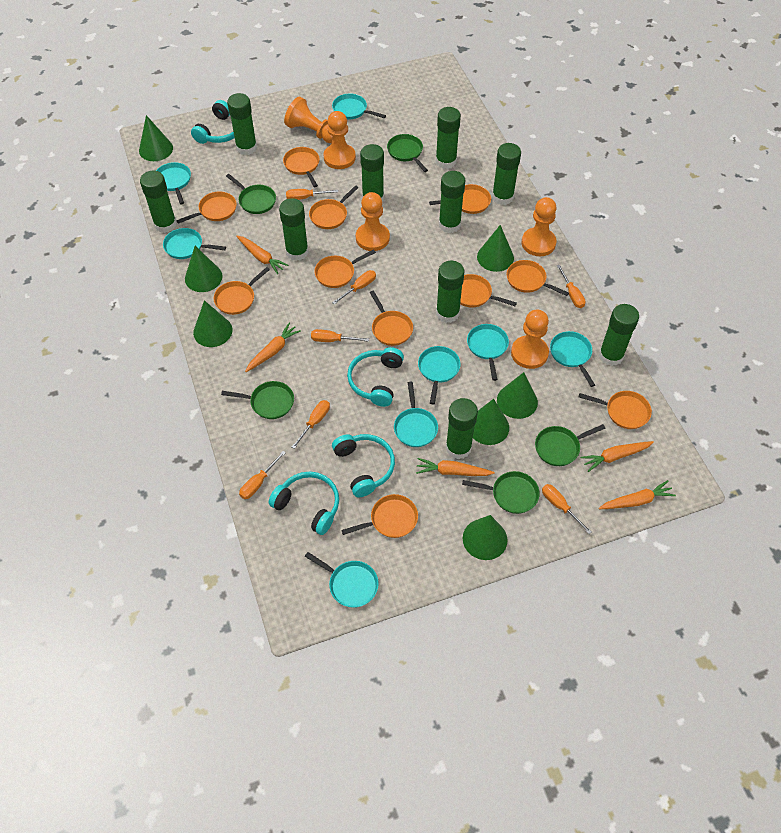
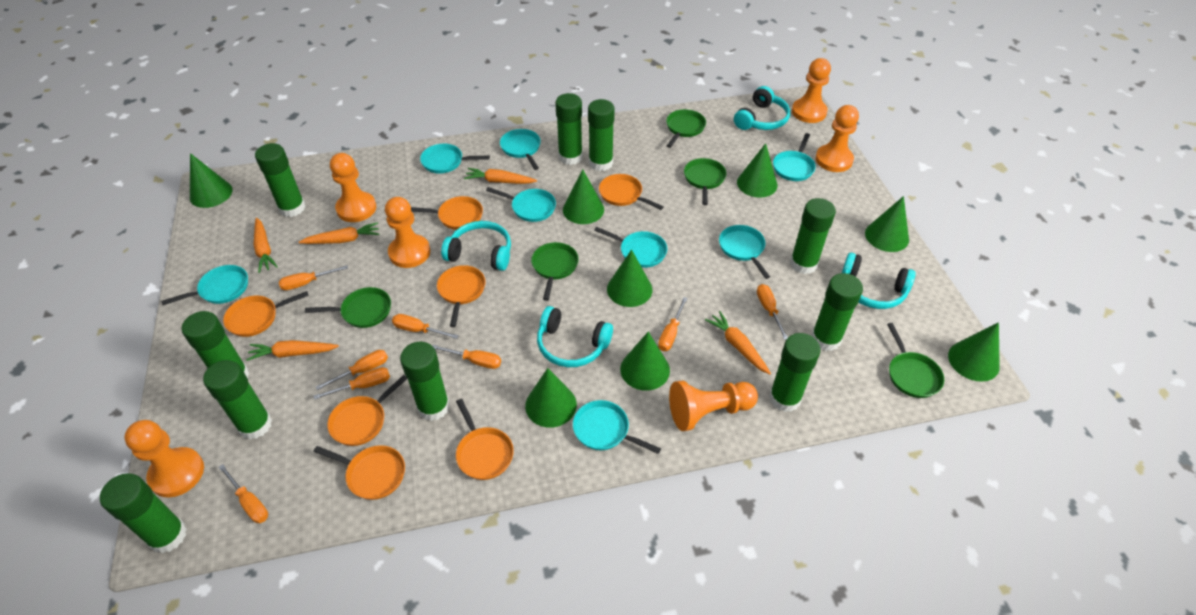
green cone: 7 -> 8
orange pan: 11 -> 7
orange pawn: 5 -> 6
orange screwdriver: 7 -> 8

